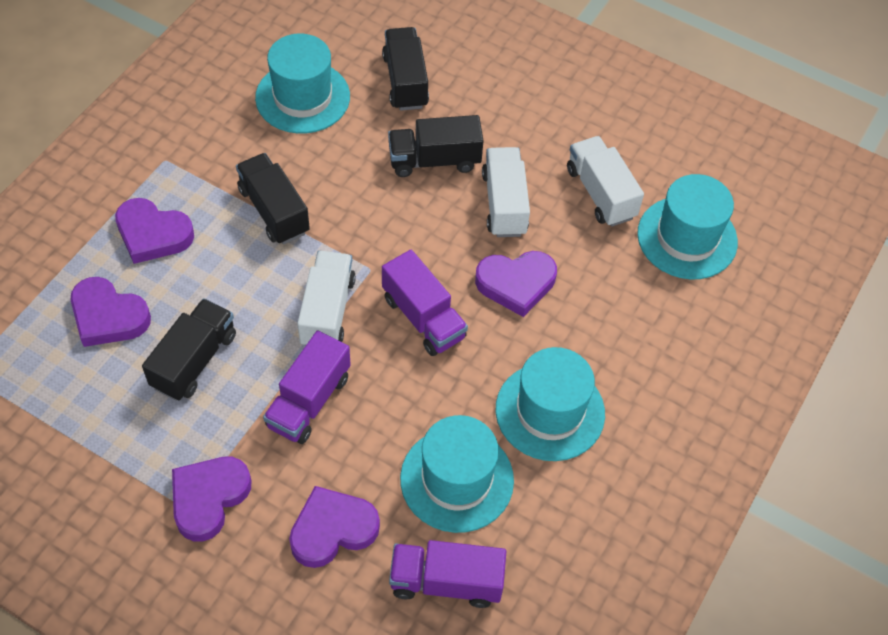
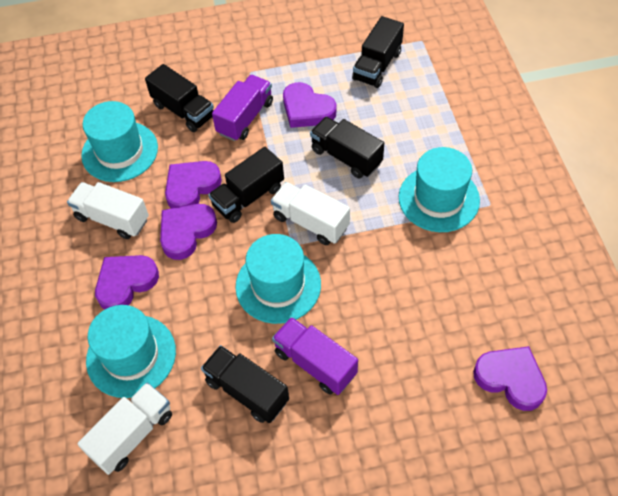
black truck: 4 -> 5
purple truck: 3 -> 2

